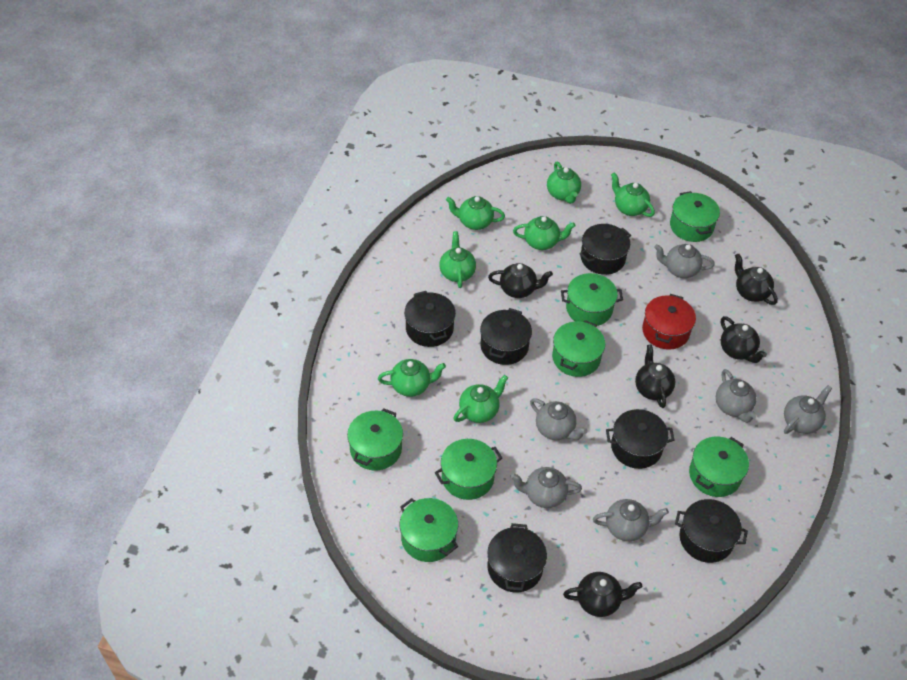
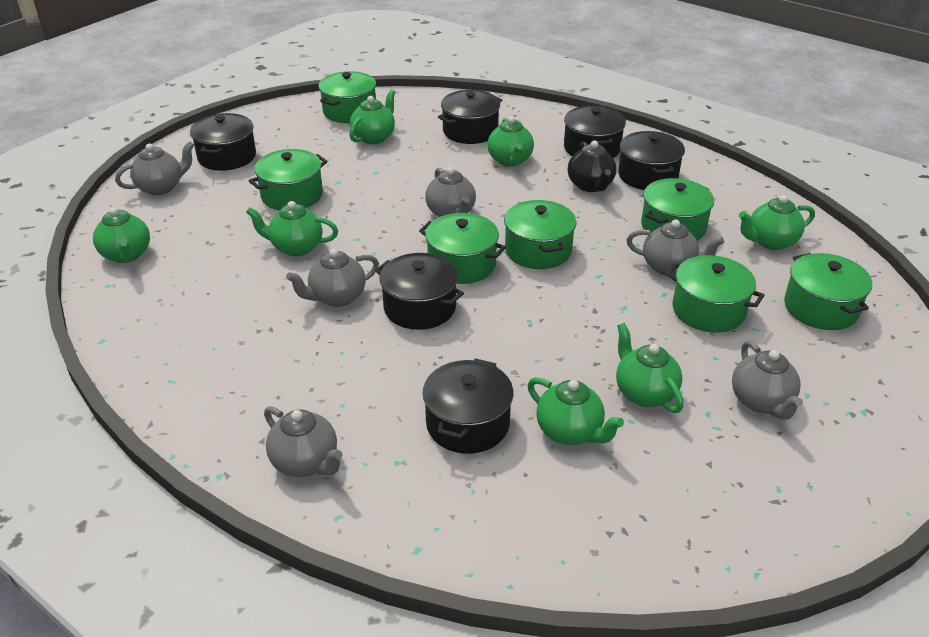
black teapot: 5 -> 1
red pot: 1 -> 0

